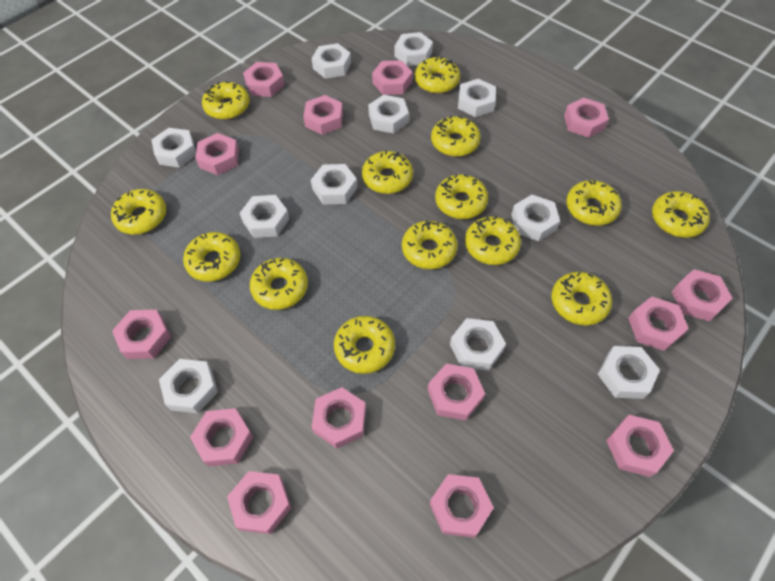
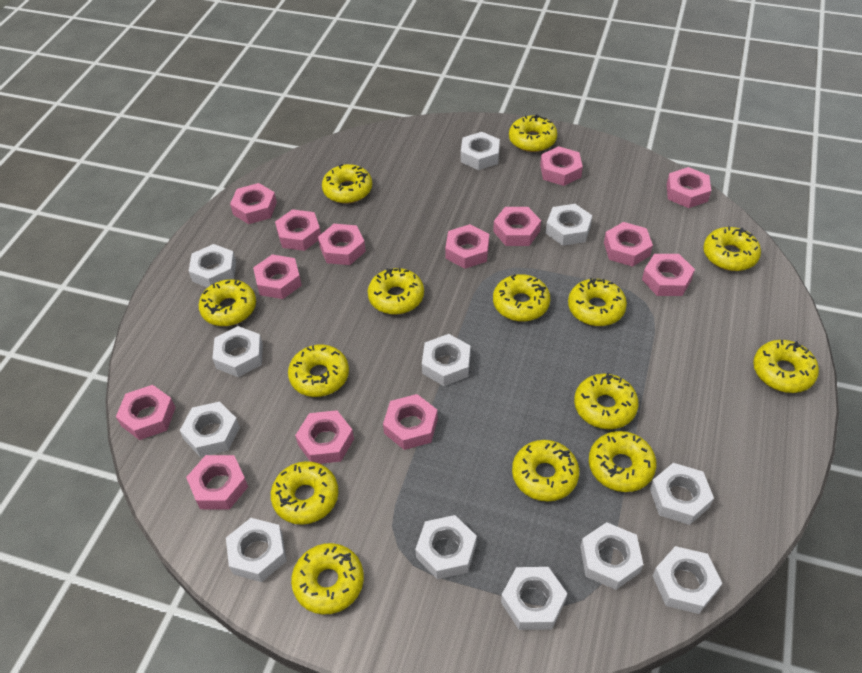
white nut: 11 -> 12

